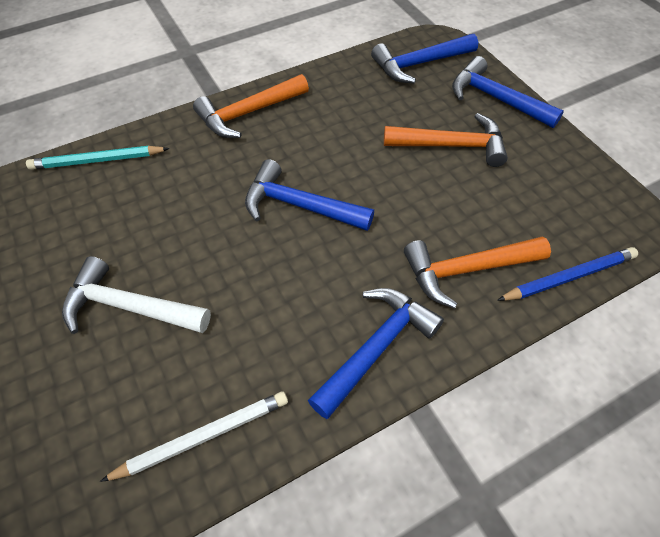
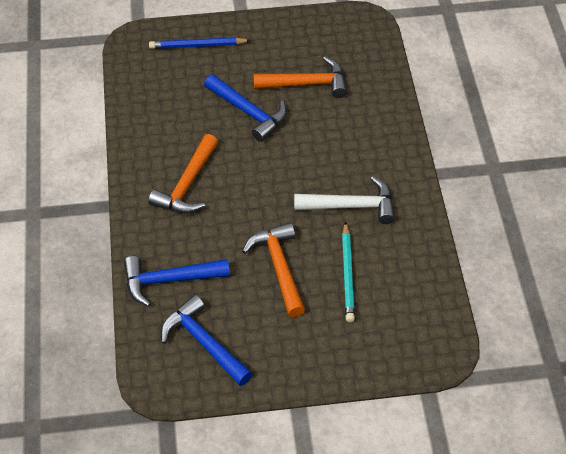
blue hammer: 4 -> 3
white pencil: 1 -> 0

